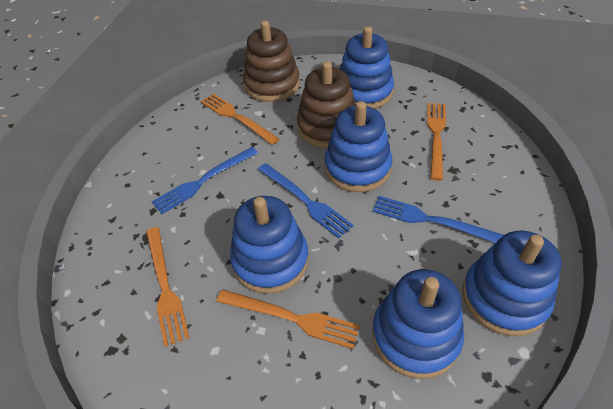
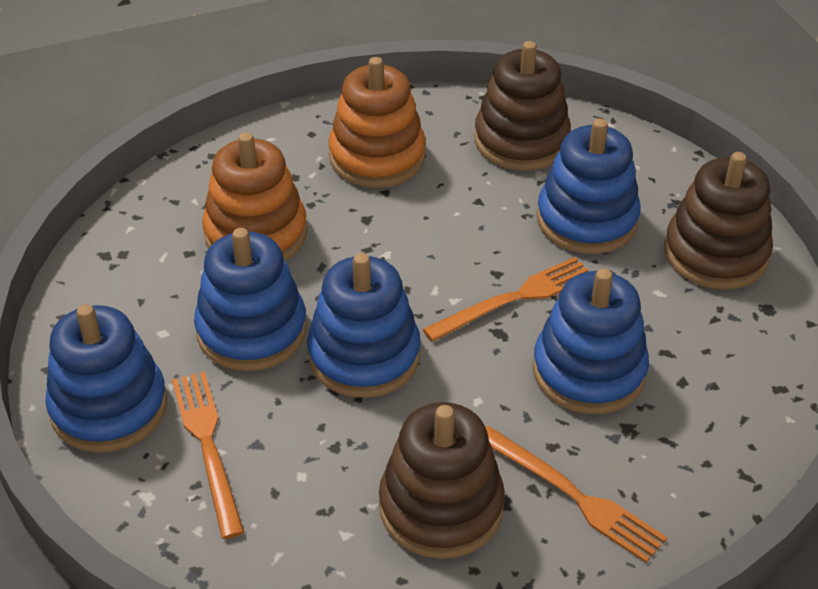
blue fork: 3 -> 0
brown stacking toy: 2 -> 3
orange fork: 4 -> 3
orange stacking toy: 0 -> 2

